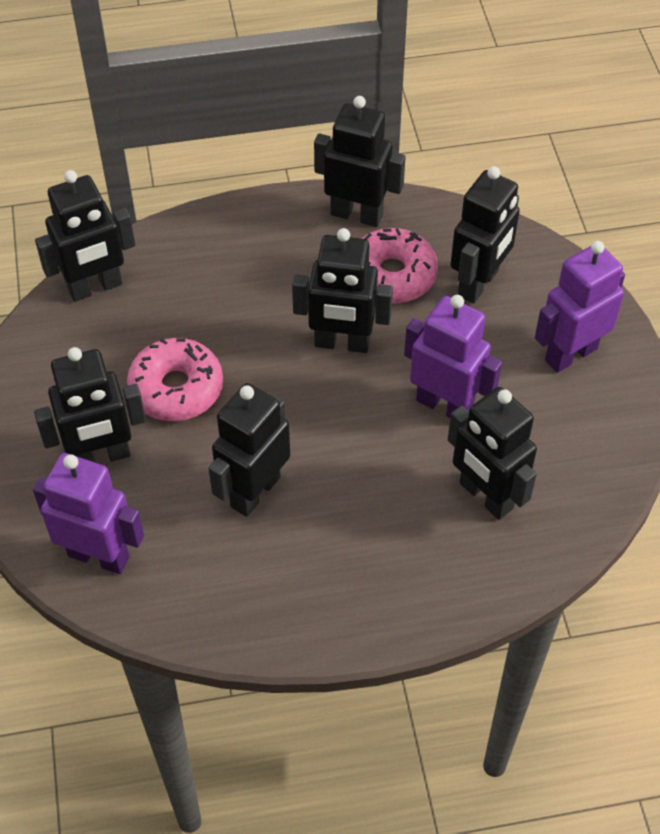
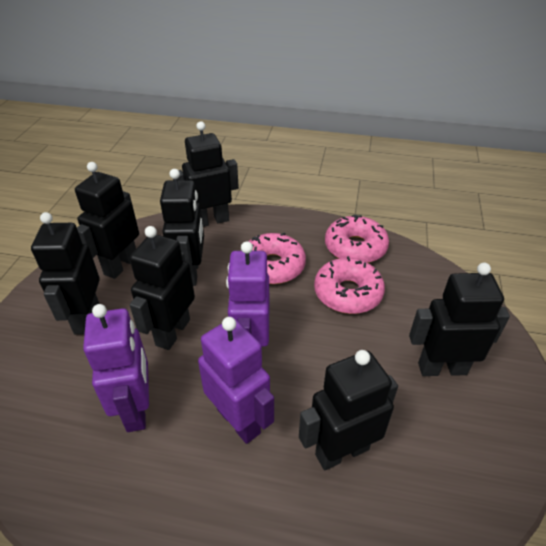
pink donut: 2 -> 3

